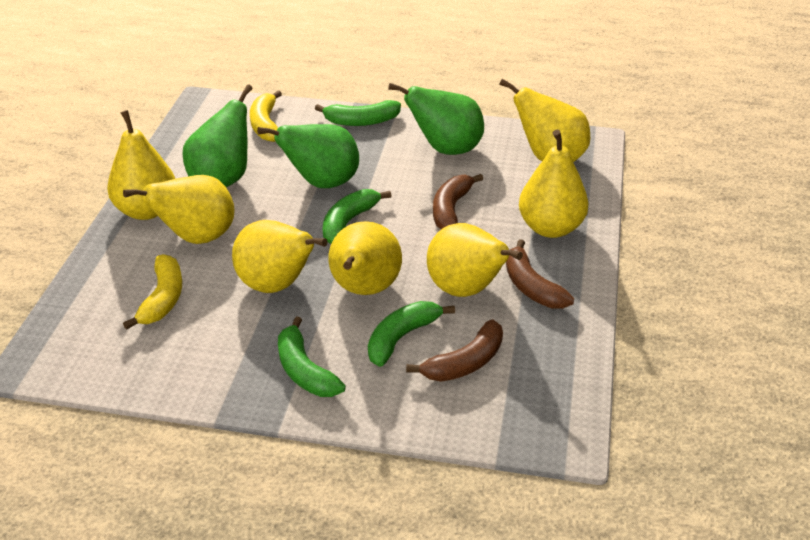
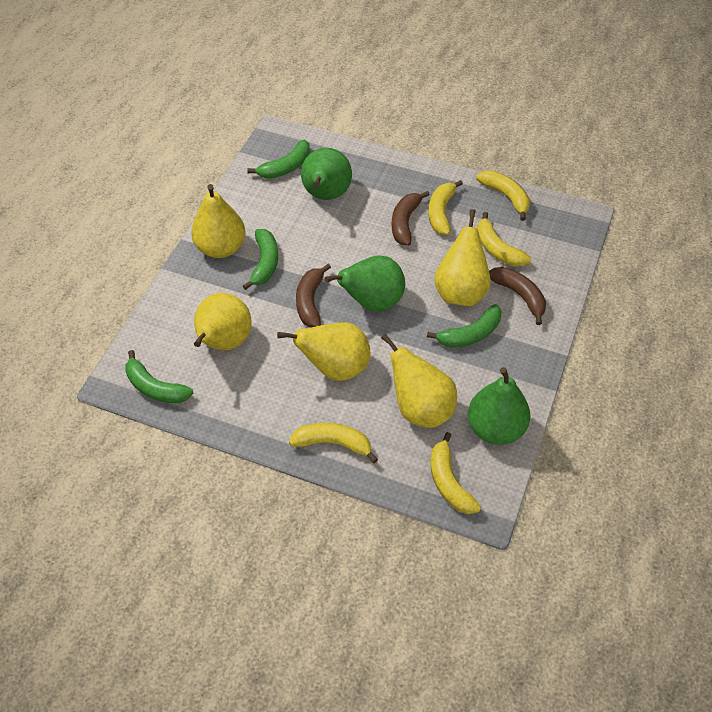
yellow banana: 2 -> 5
yellow pear: 7 -> 5

